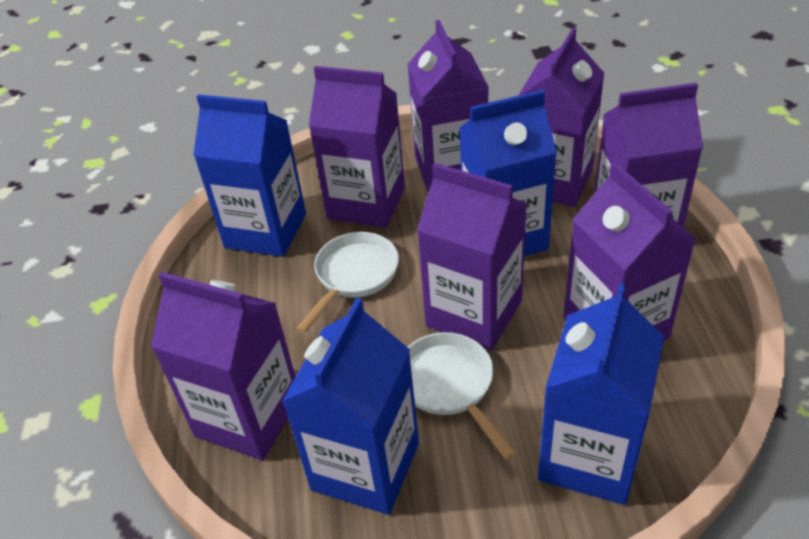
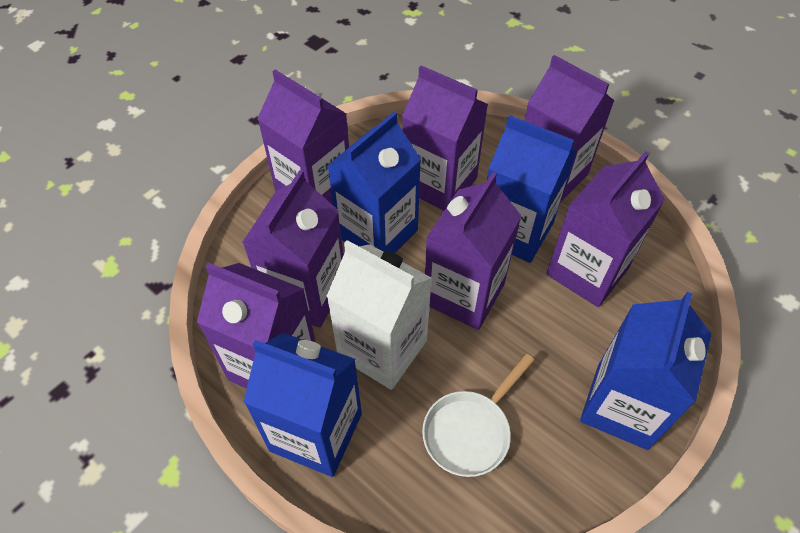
white carton: 0 -> 1
white pan: 2 -> 1

